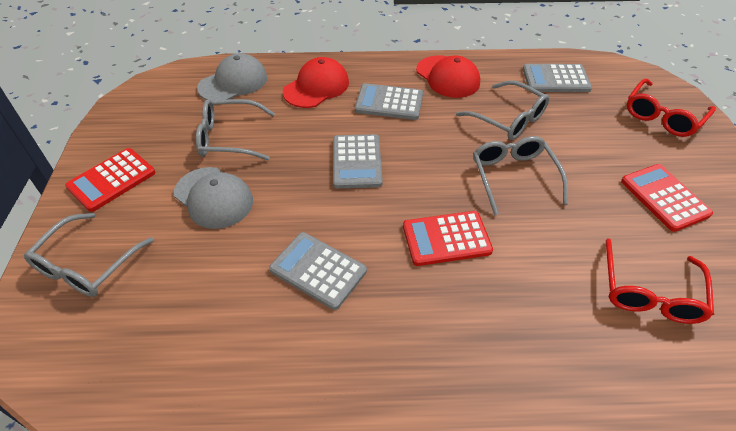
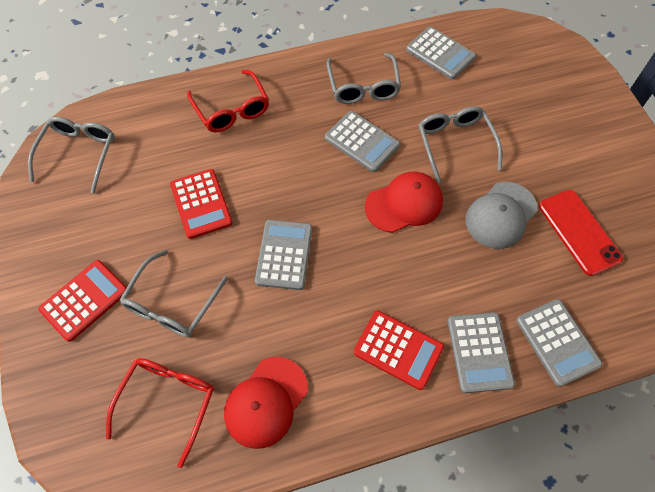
grey calculator: 4 -> 5
grey cap: 2 -> 1
red phone: 0 -> 1

